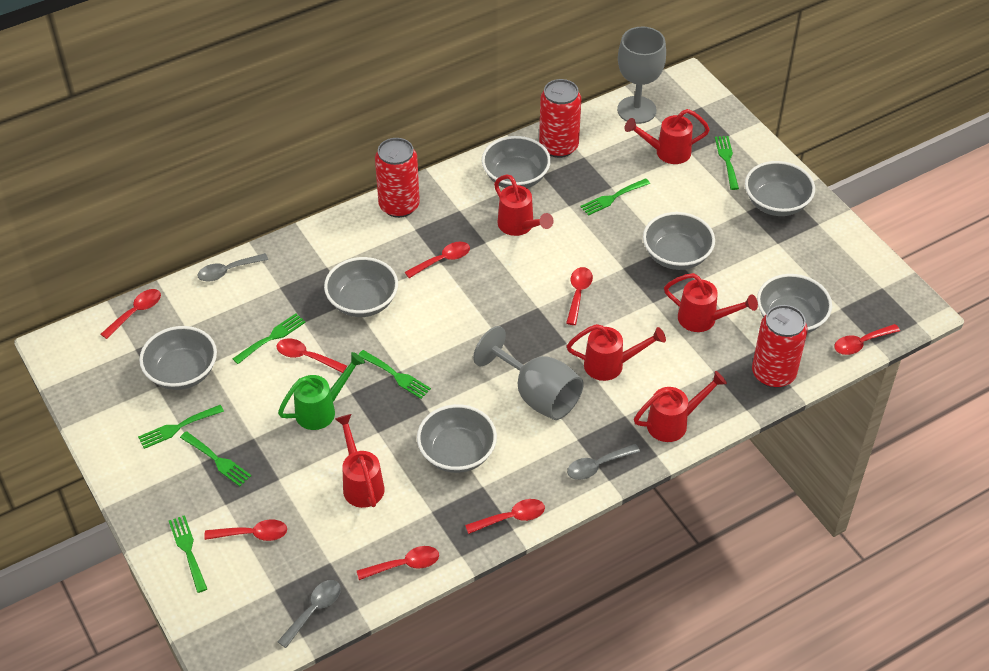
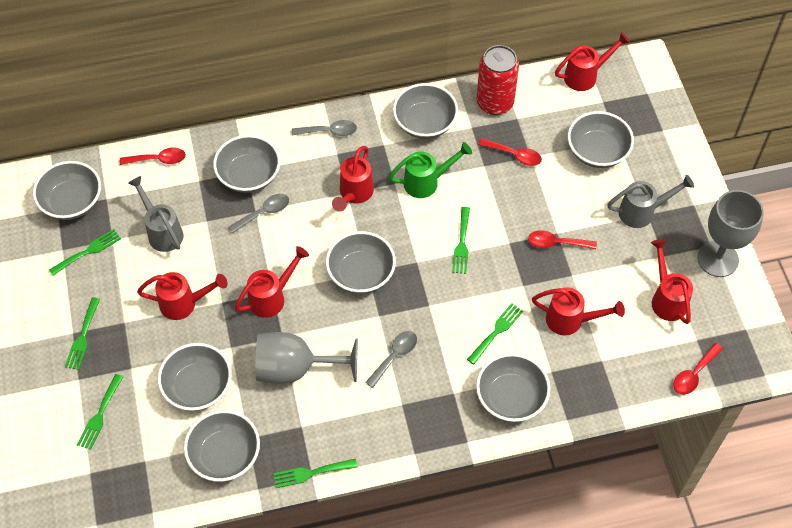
green fork: 7 -> 6
grey bowl: 7 -> 8
grey watering can: 0 -> 2
red can: 3 -> 1
red spoon: 8 -> 4

